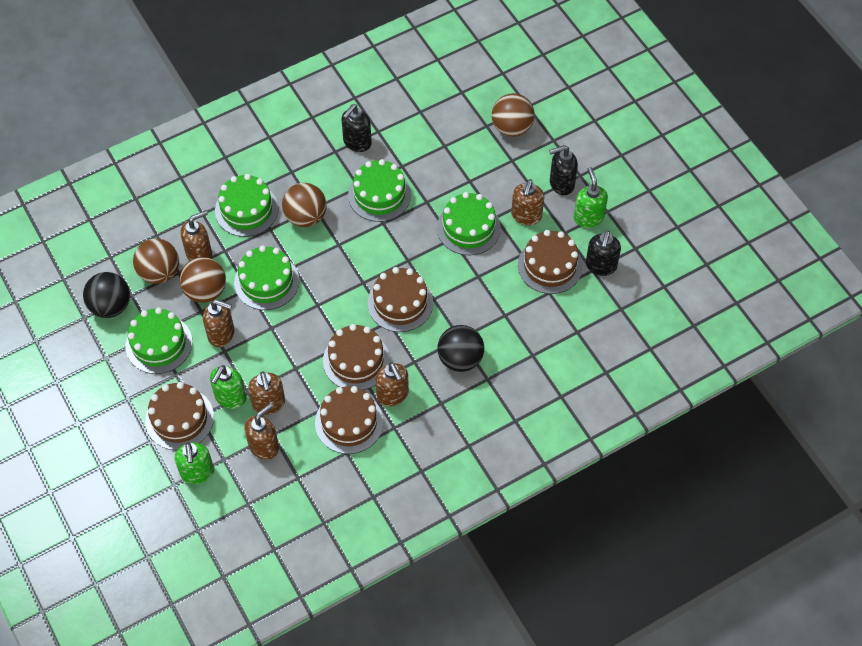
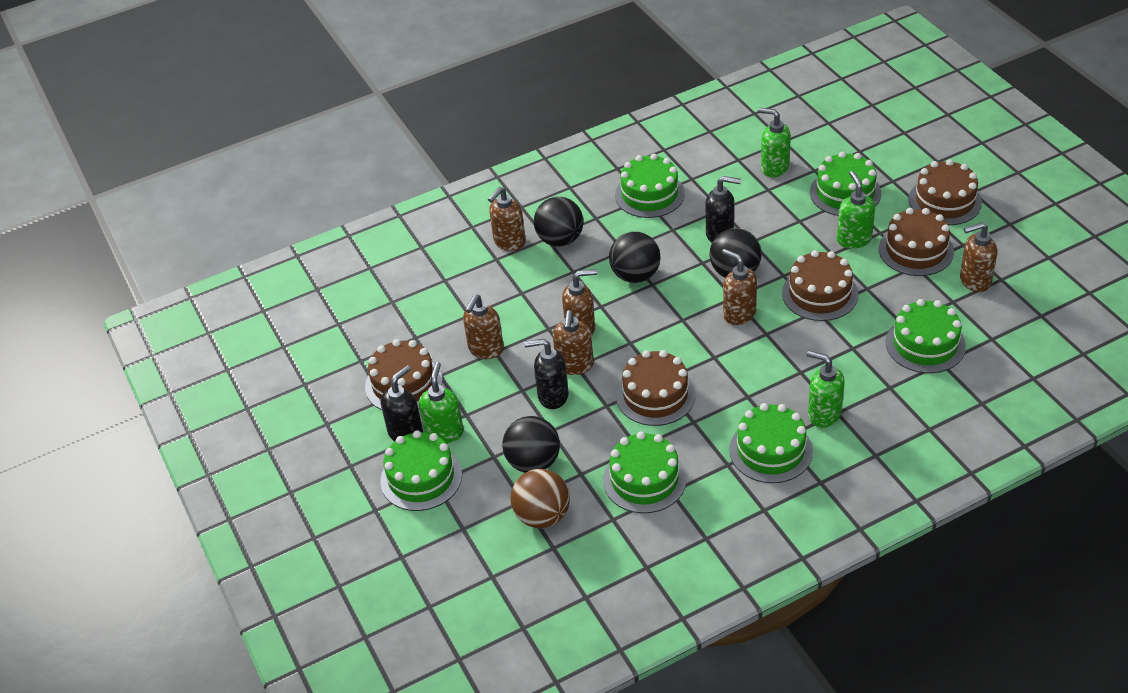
black ball: 2 -> 4
brown ball: 4 -> 1
green cake: 5 -> 6
green soap dispenser: 3 -> 4

